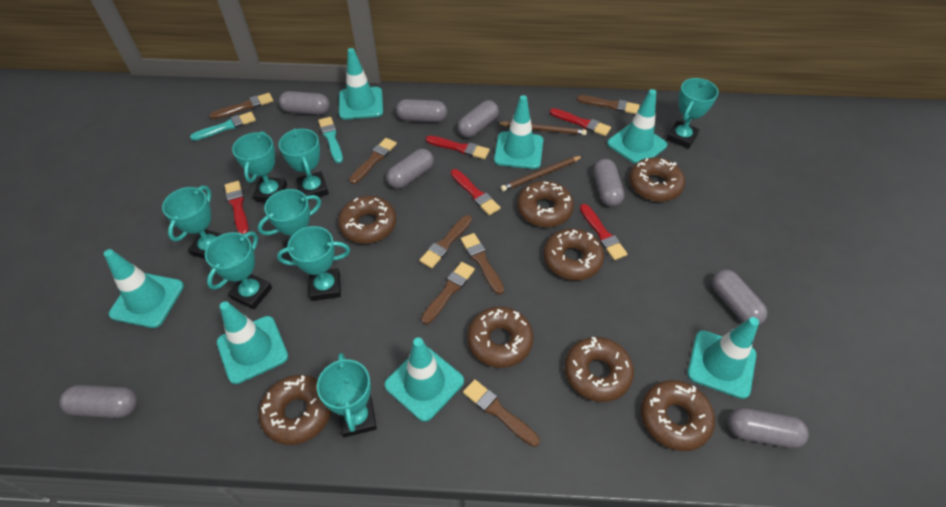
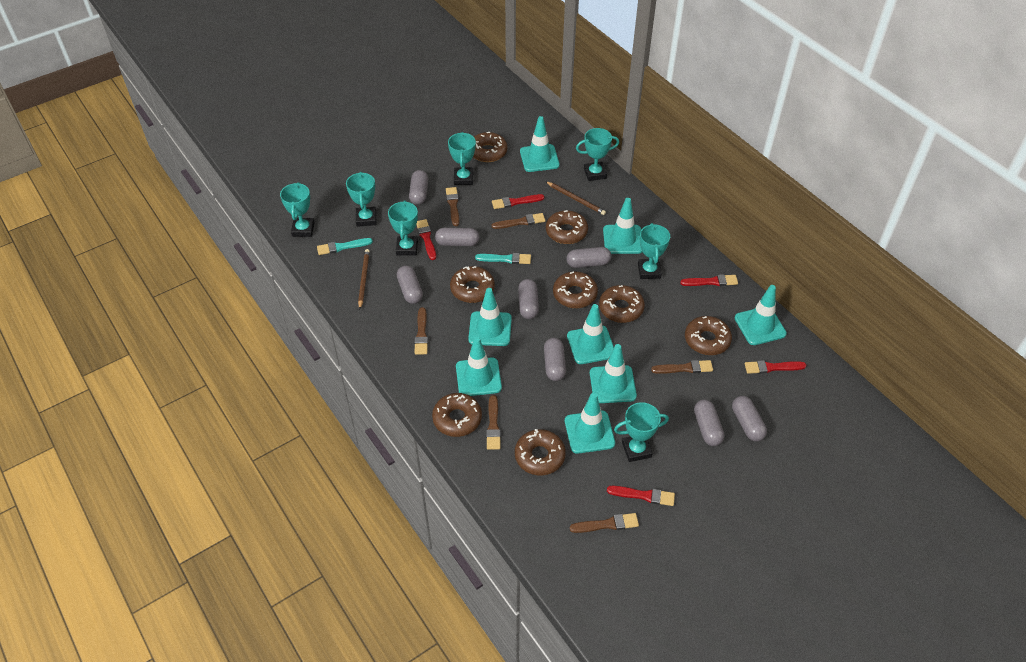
brown brush: 7 -> 6
turquoise traffic cone: 7 -> 8
turquoise trophy: 8 -> 7

